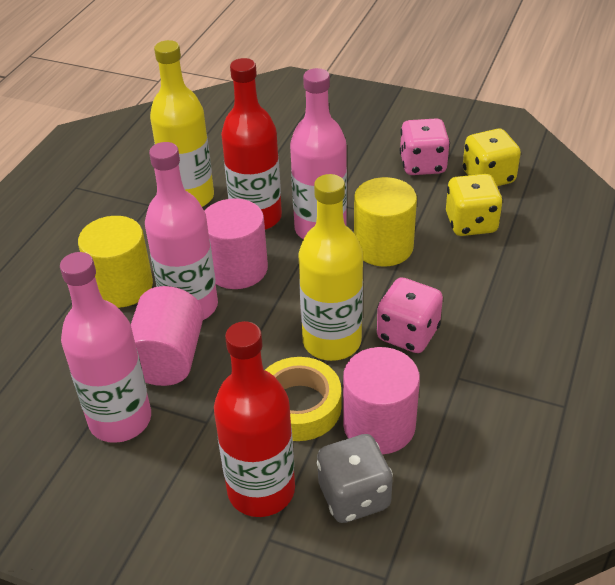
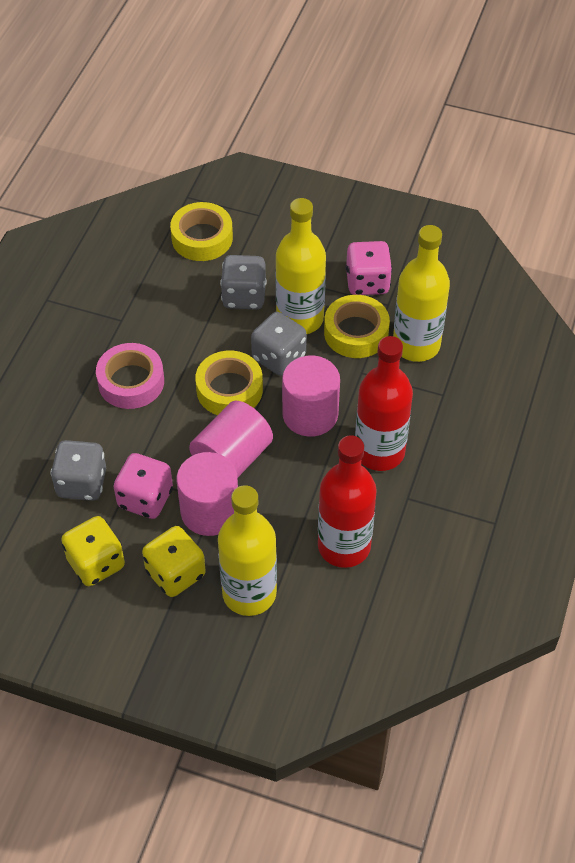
grey dice: 1 -> 3
pink bottle: 3 -> 0
pink tape: 0 -> 1
yellow bottle: 2 -> 3
yellow cylinder: 2 -> 0
yellow tape: 1 -> 3

